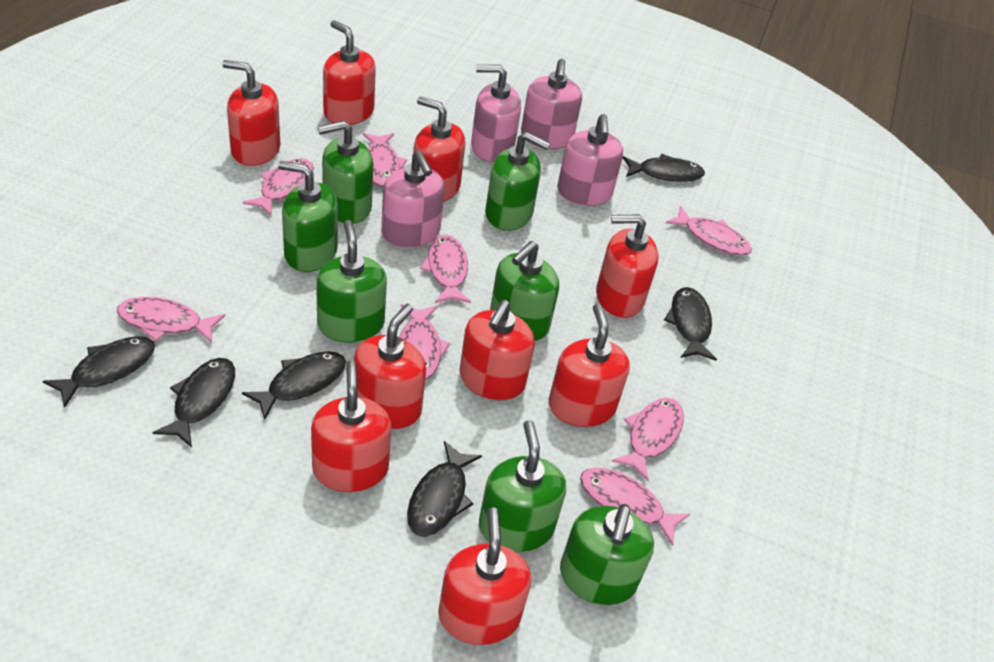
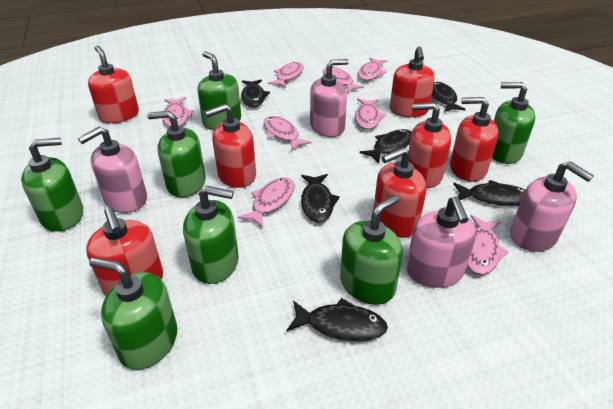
red soap dispenser: 9 -> 7

